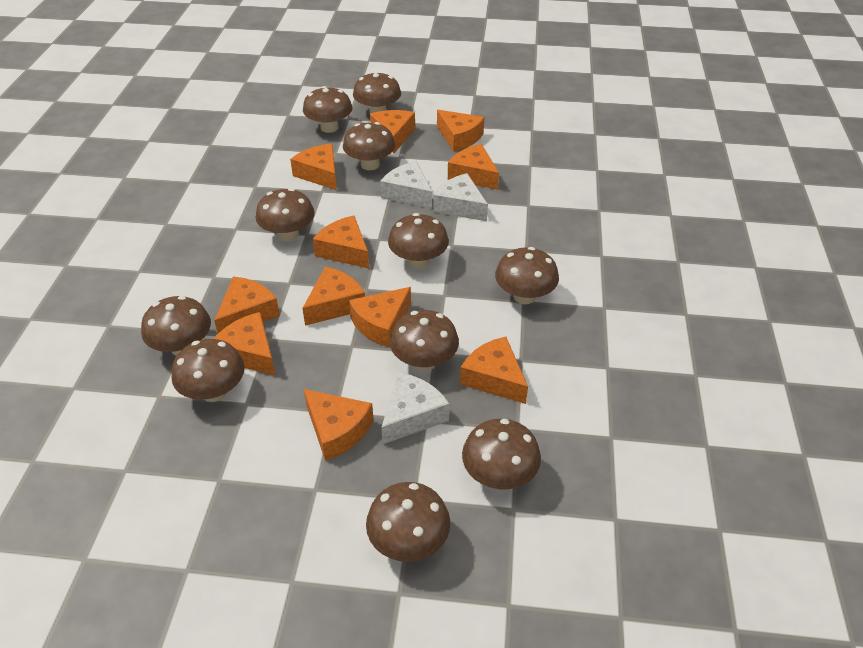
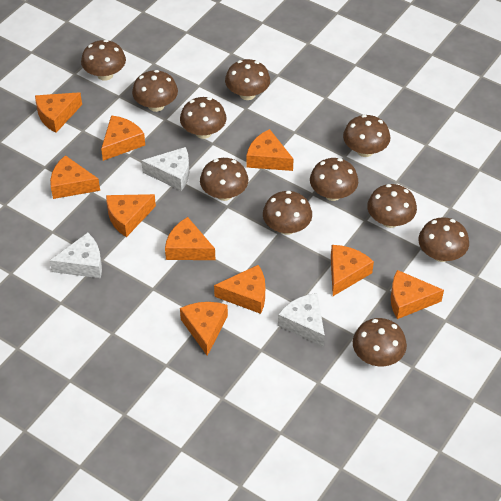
orange cheese: 11 -> 10

